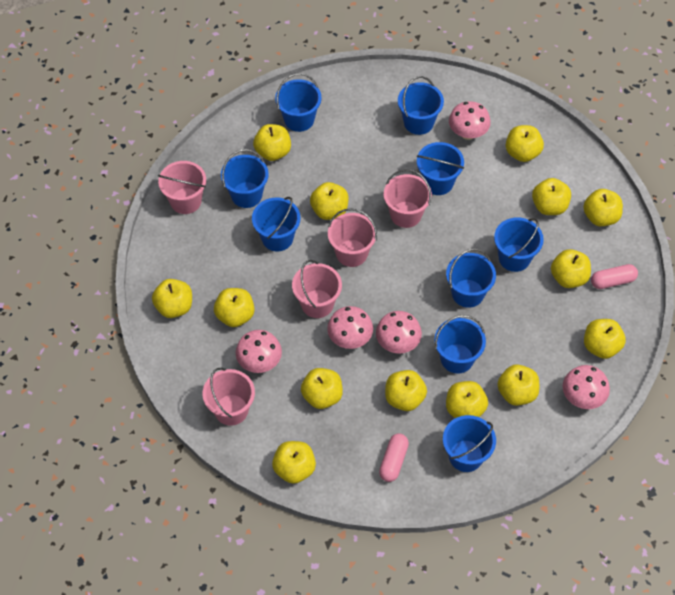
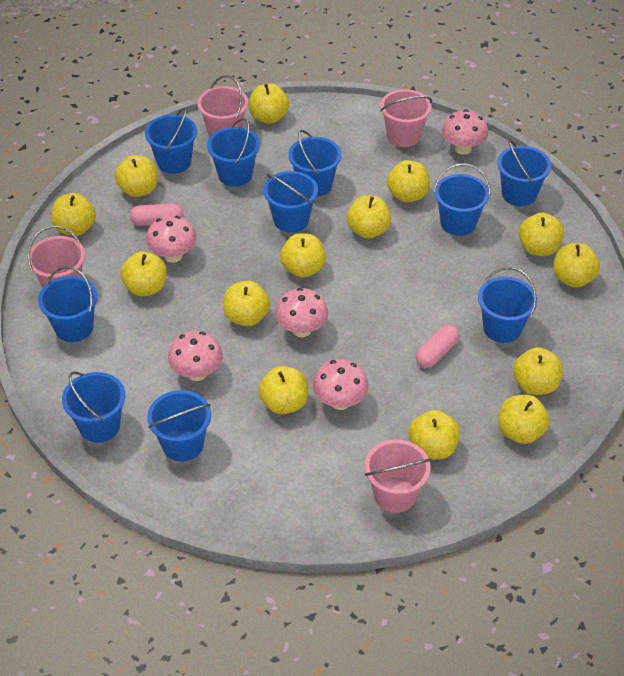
blue bucket: 9 -> 10
pink bucket: 5 -> 4

